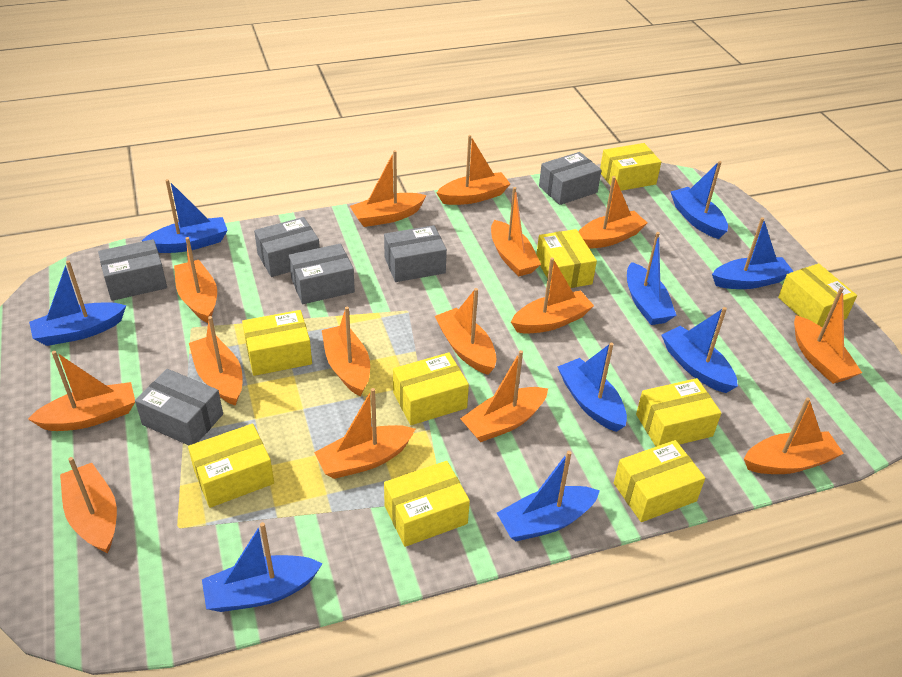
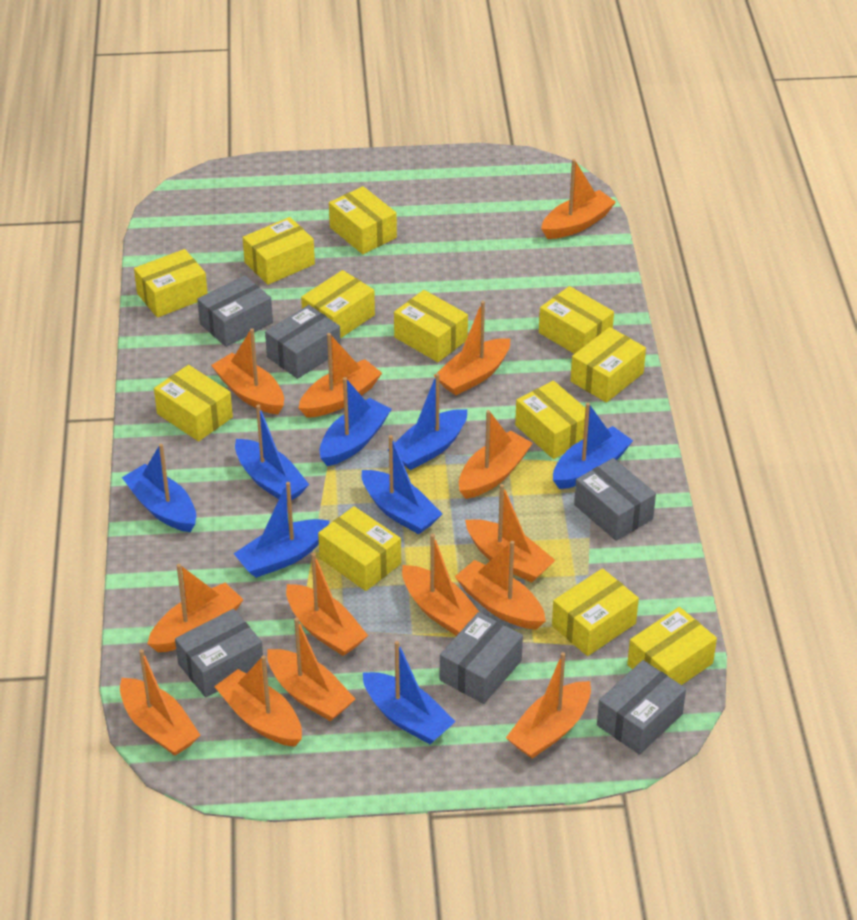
blue boat: 9 -> 8
orange boat: 15 -> 14
yellow box: 9 -> 12

